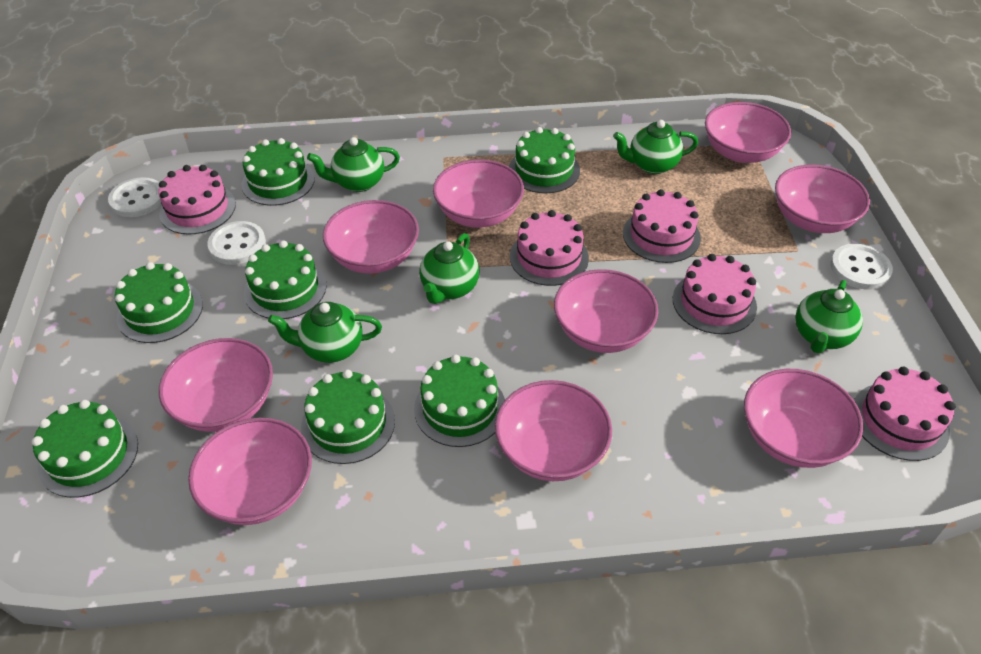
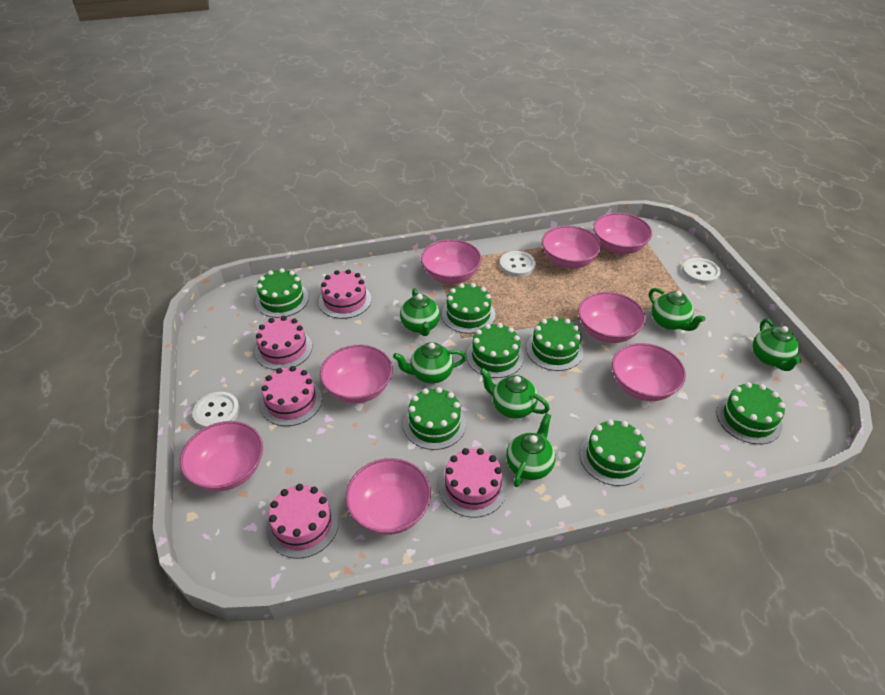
green teapot: 5 -> 6
pink bowl: 9 -> 8

